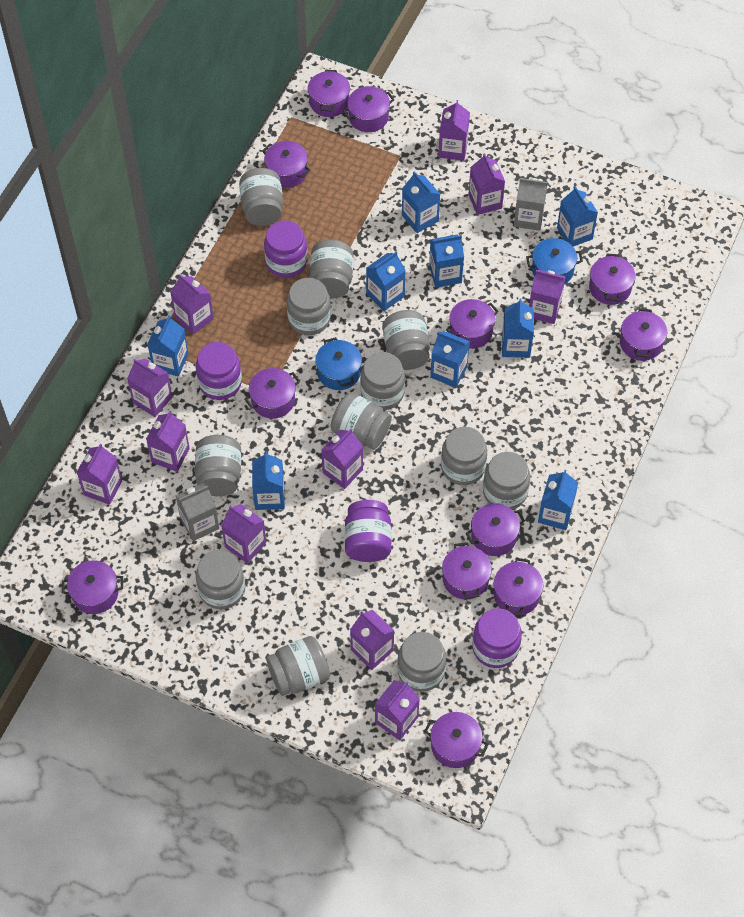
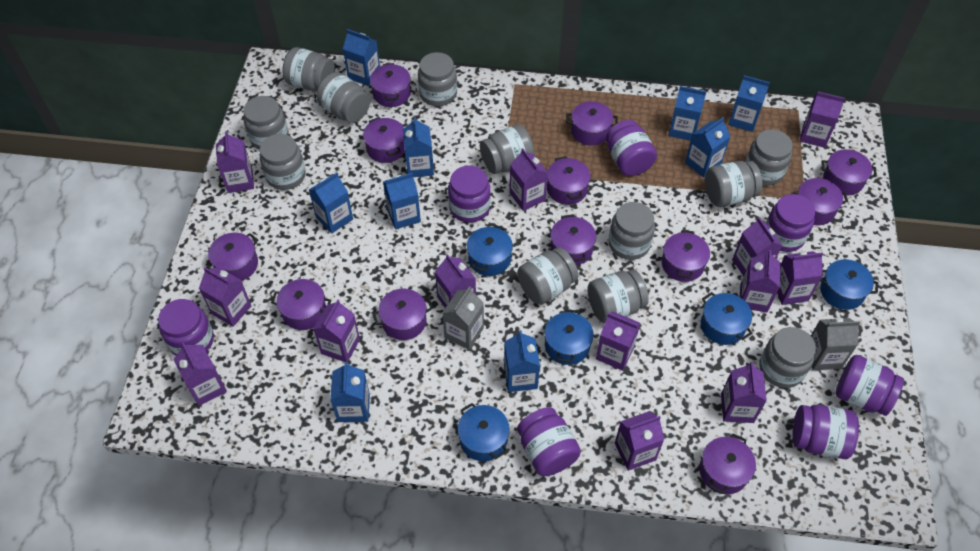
blue pot: 2 -> 5
purple carton: 11 -> 13
purple jar: 4 -> 7

